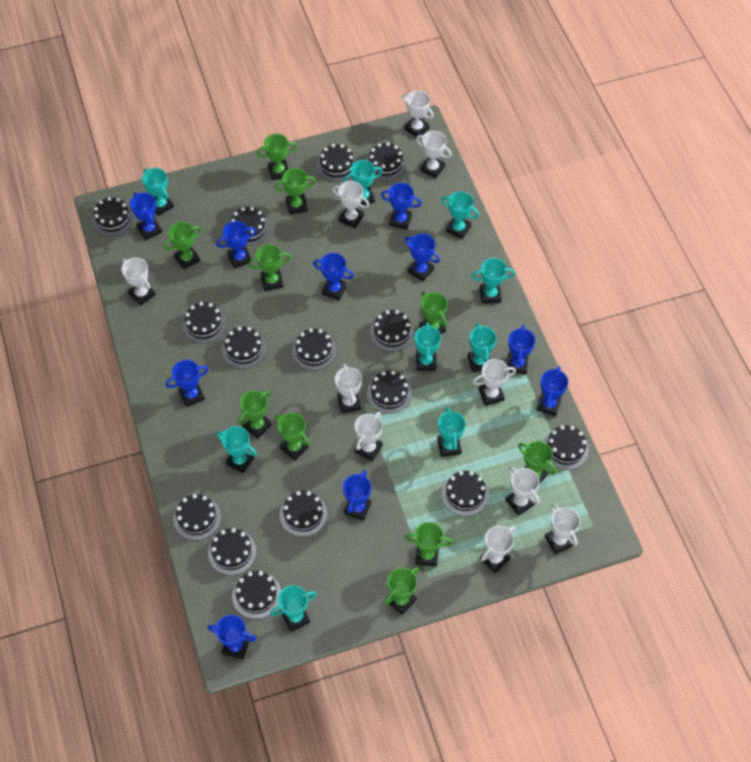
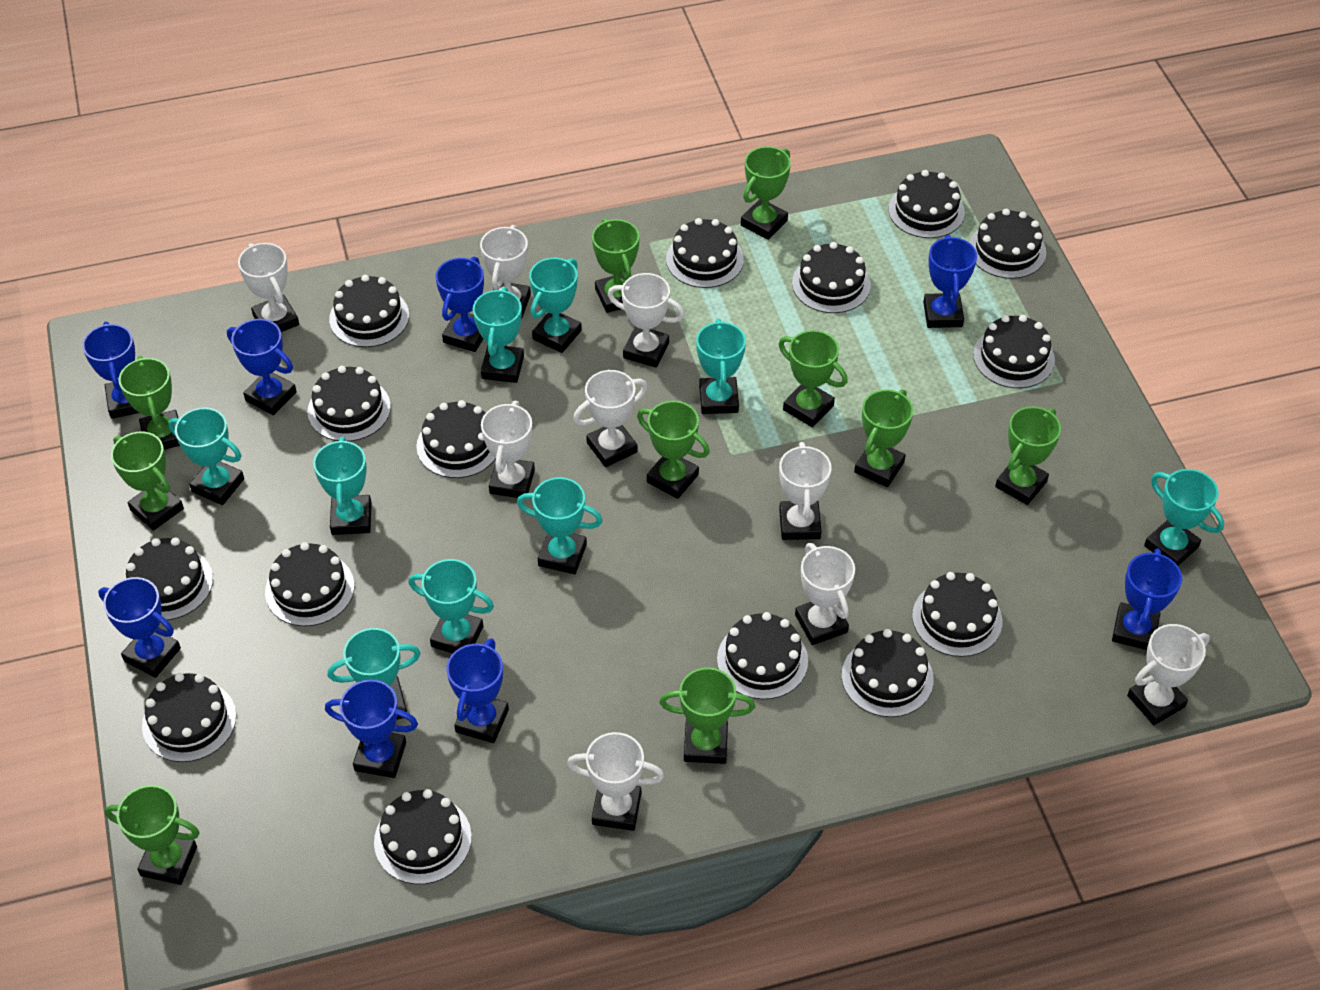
blue trophy: 10 -> 8
white trophy: 10 -> 9

